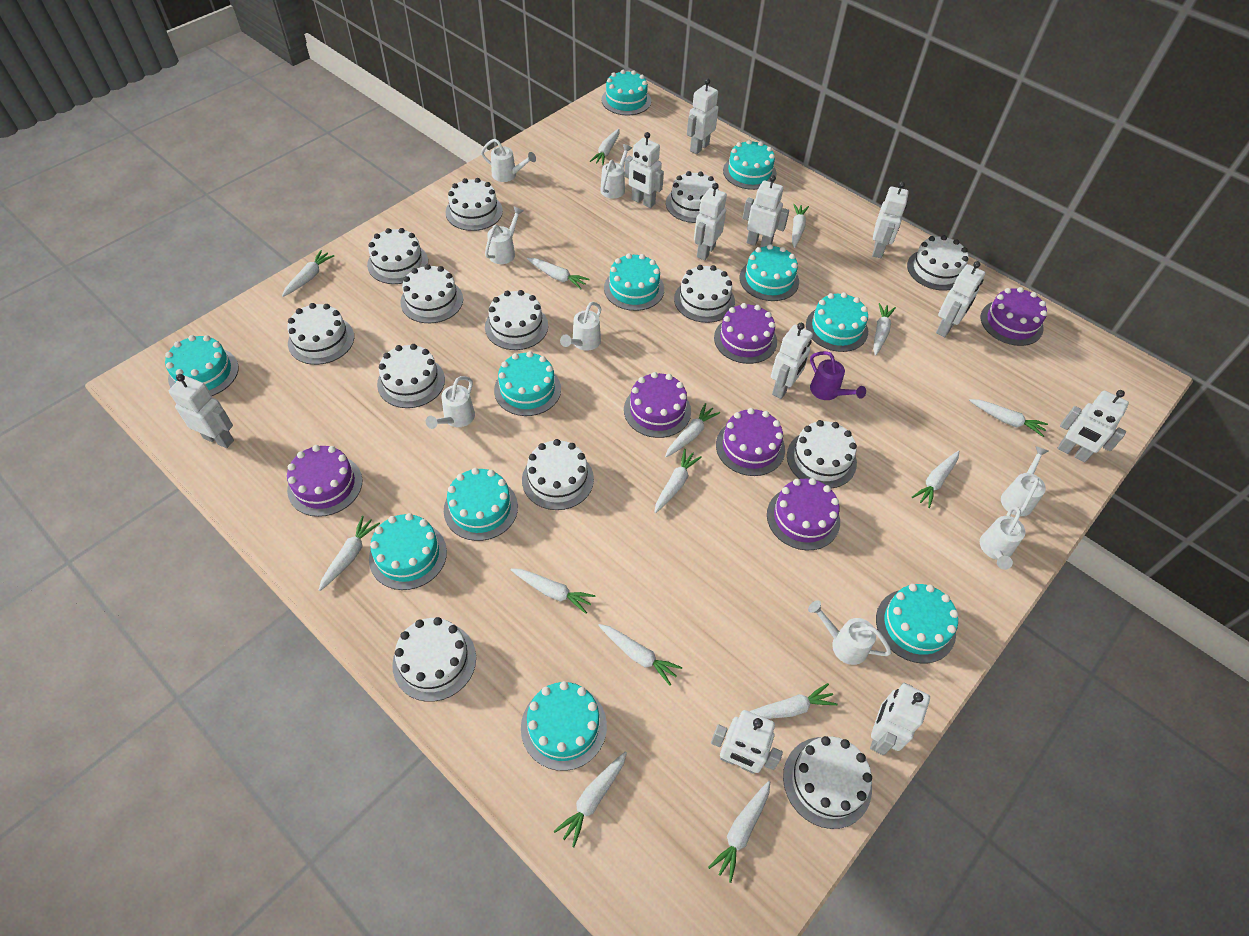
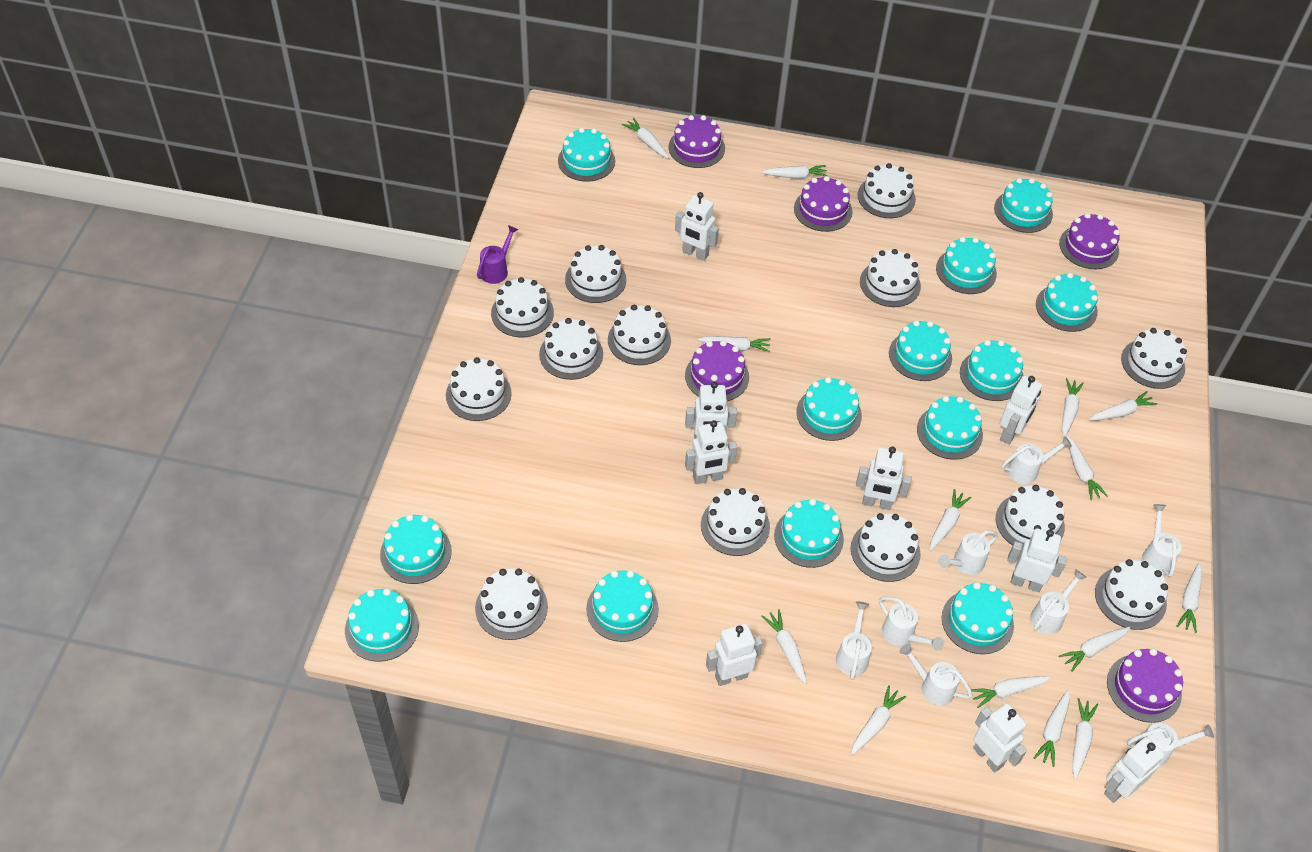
purple cake: 6 -> 5
turquoise cake: 11 -> 13
white carrot: 15 -> 14
white robot: 11 -> 9

